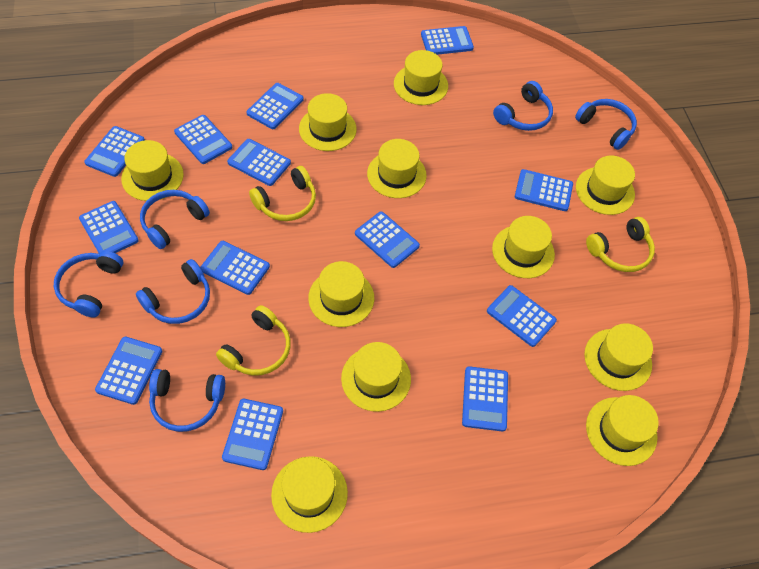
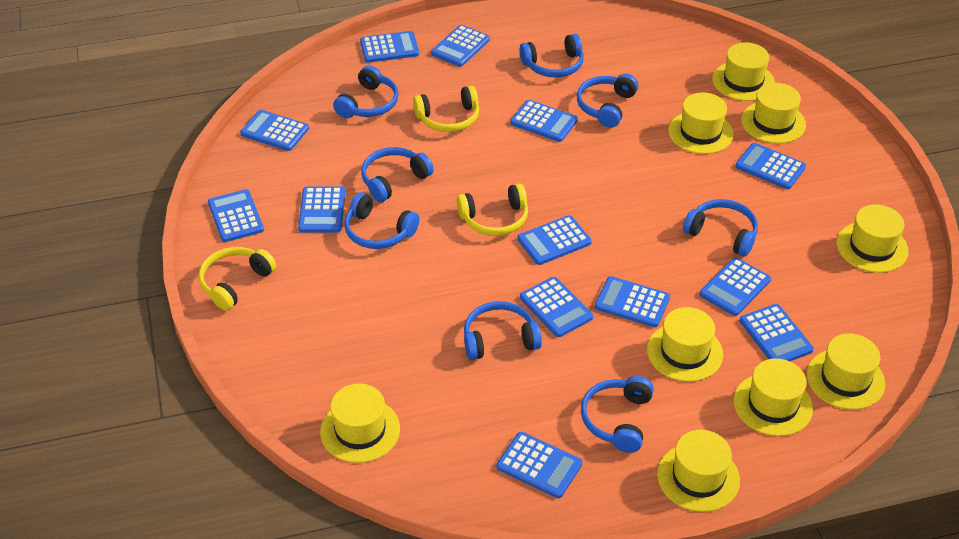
blue headphones: 6 -> 8
yellow hat: 11 -> 9

